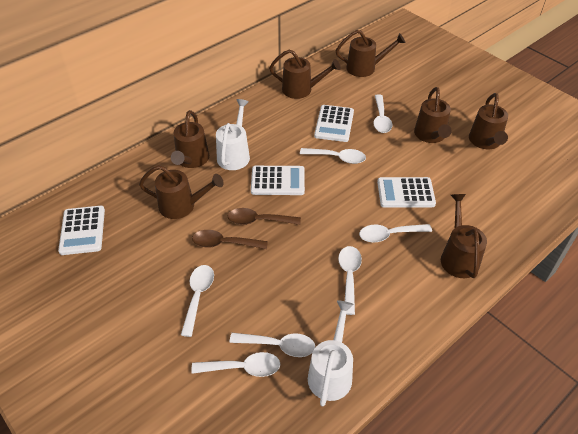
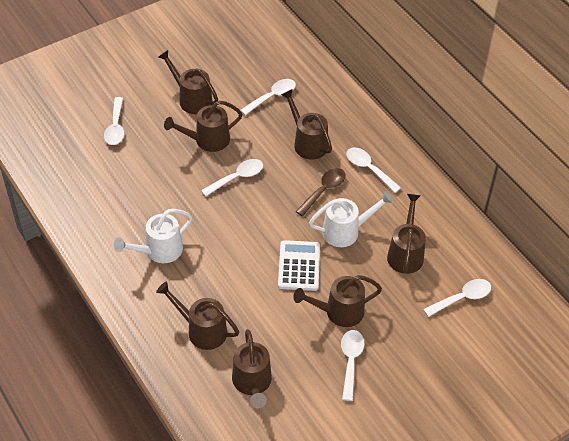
brown spoon: 2 -> 1
white calculator: 4 -> 1
white spoon: 7 -> 6

